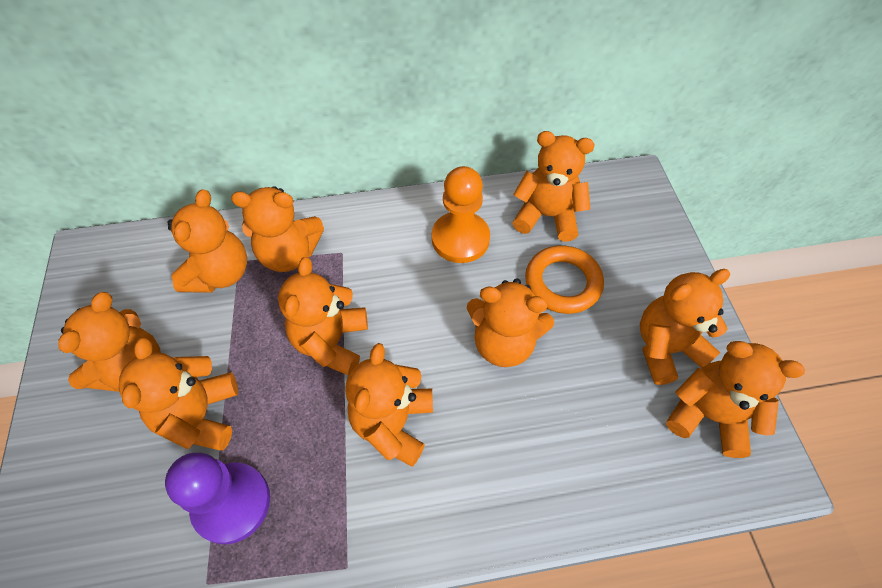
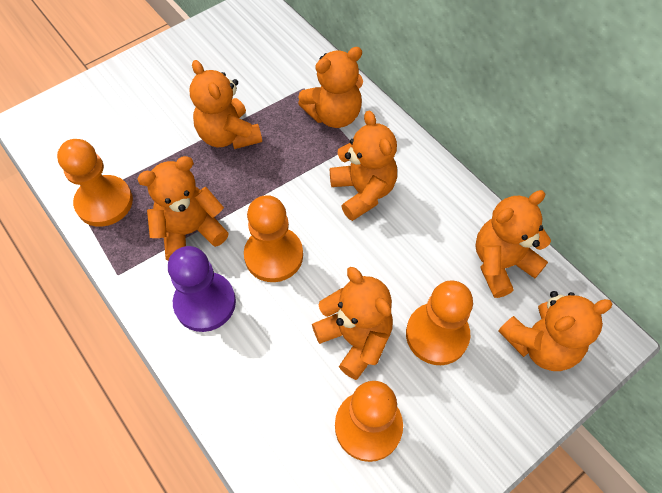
orange pawn: 1 -> 4
orange ring: 1 -> 0
orange teddy bear: 10 -> 7

